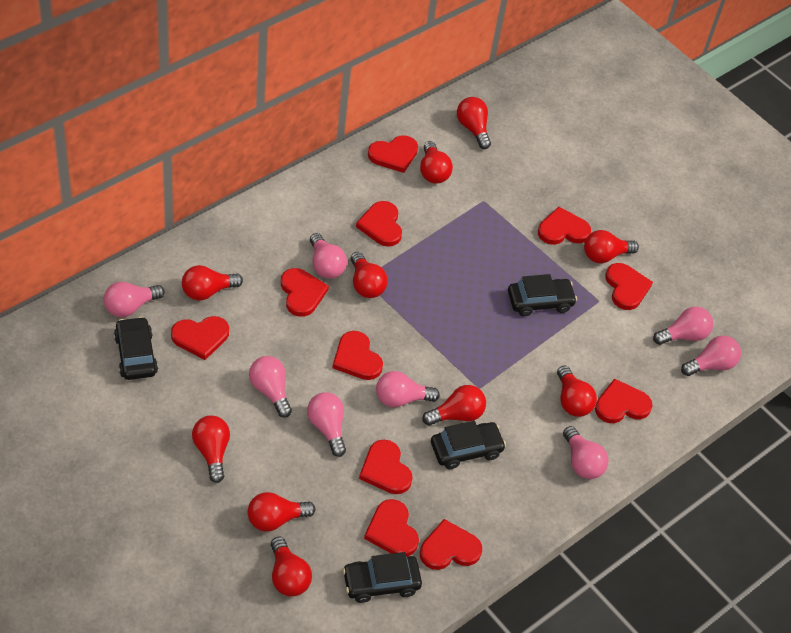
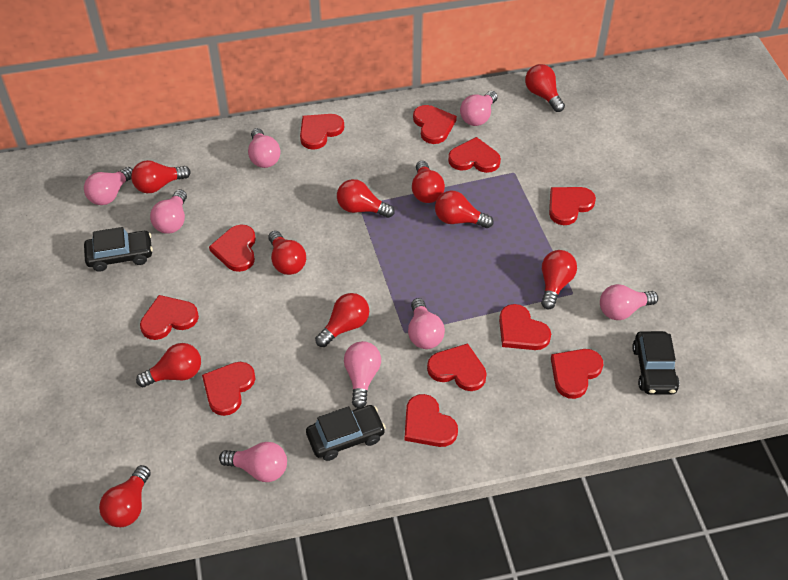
black car: 4 -> 3

